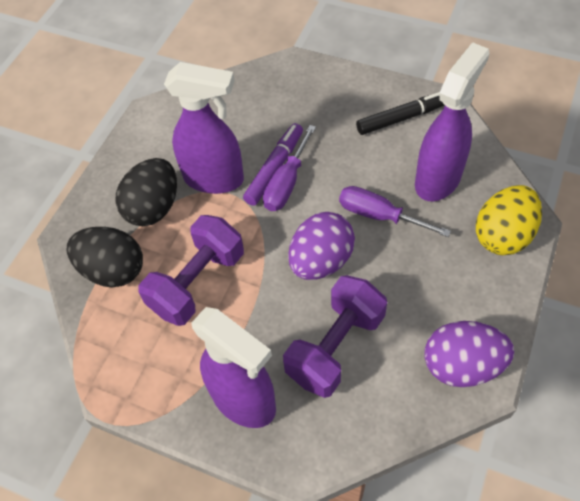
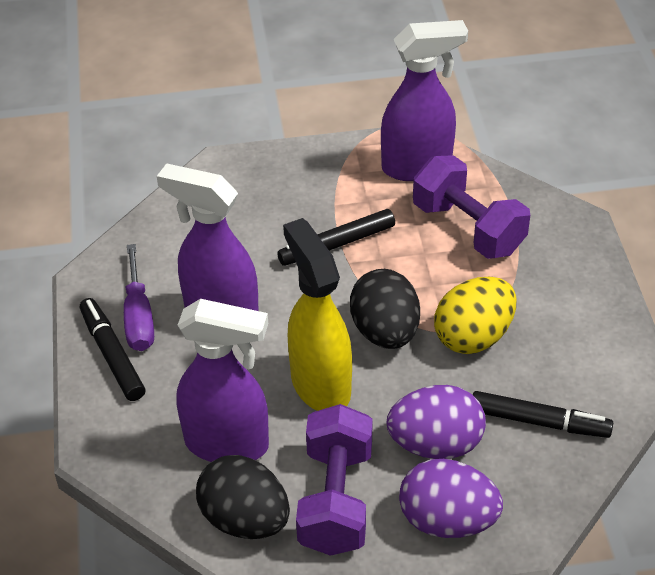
black marker: 1 -> 3
purple marker: 1 -> 0
purple screwdriver: 2 -> 1
yellow spray bottle: 0 -> 1

